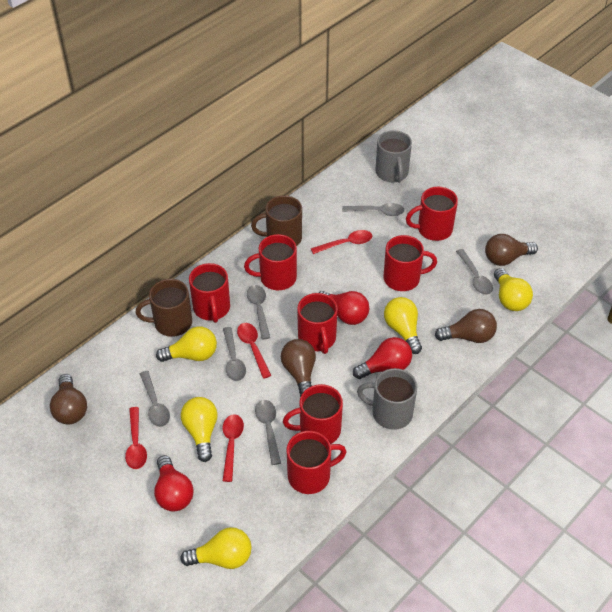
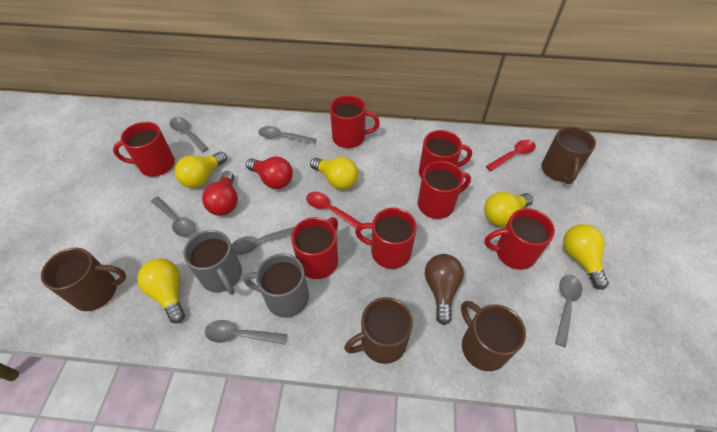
brown light bulb: 4 -> 1
brown mug: 2 -> 4
red light bulb: 3 -> 2
red spoon: 4 -> 2

